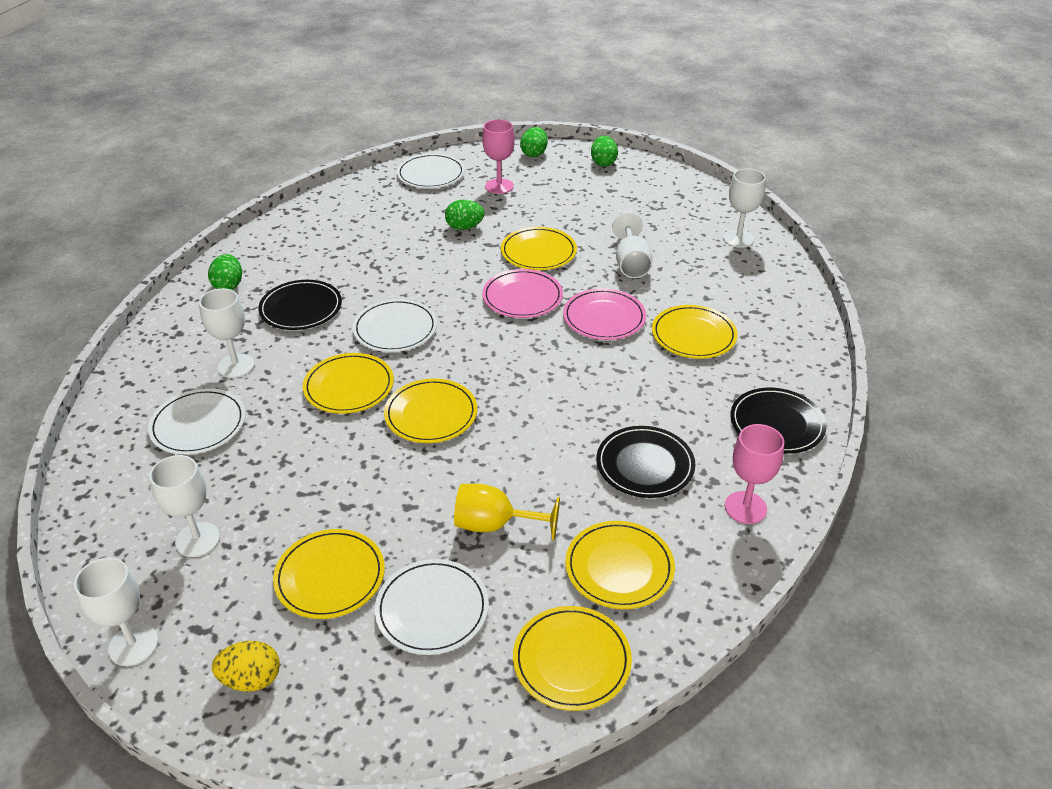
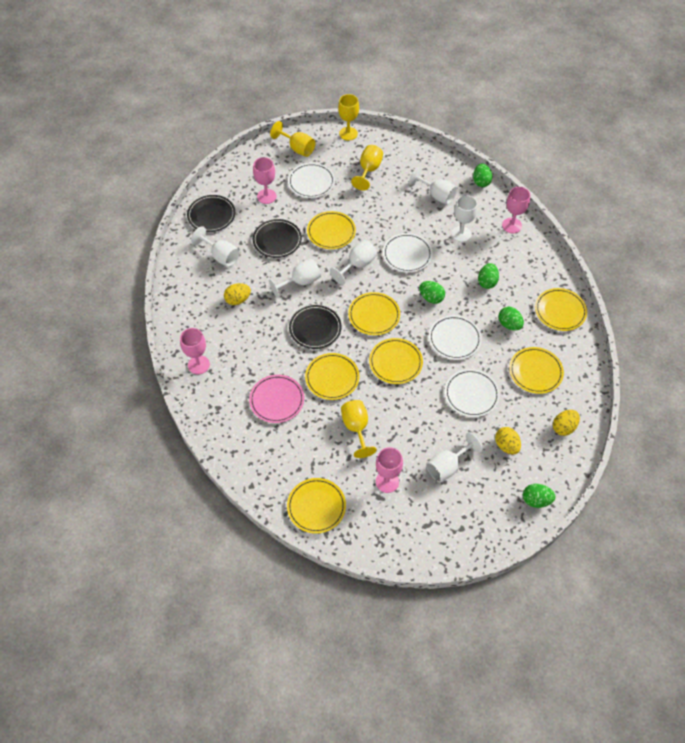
green egg: 4 -> 5
pink goblet: 2 -> 4
pink plate: 2 -> 1
white goblet: 5 -> 6
yellow egg: 1 -> 3
yellow goblet: 1 -> 4

